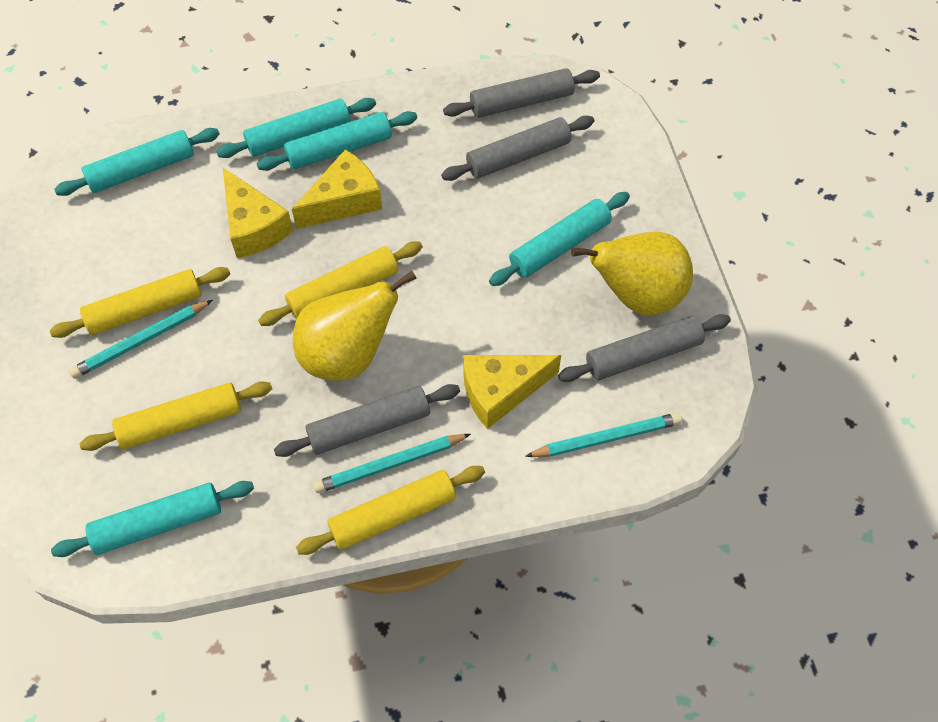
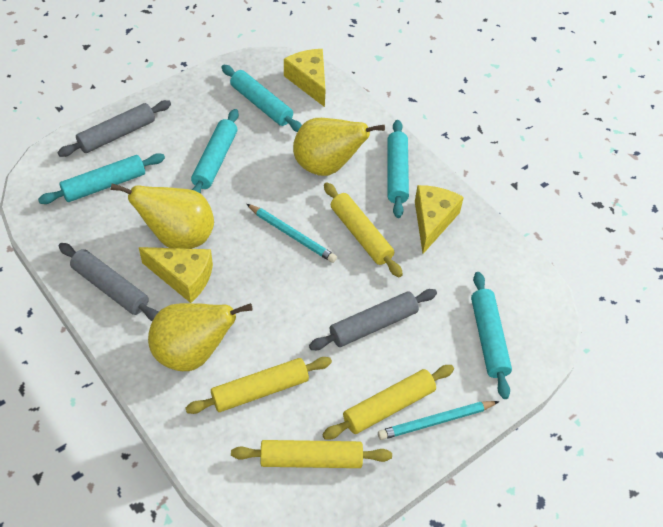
grey rolling pin: 4 -> 3
turquoise pencil: 3 -> 2
yellow pear: 2 -> 3

